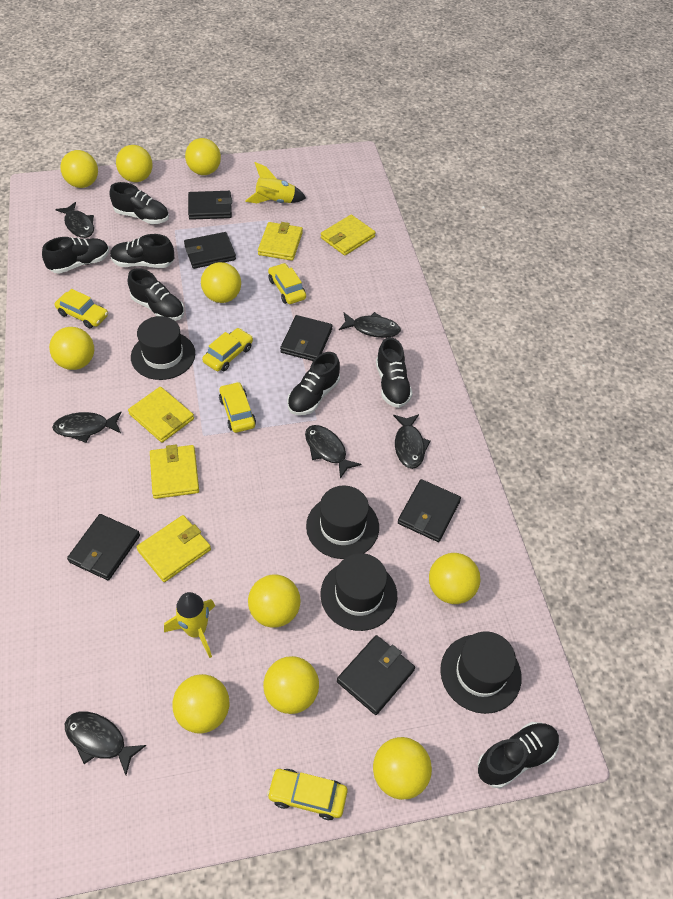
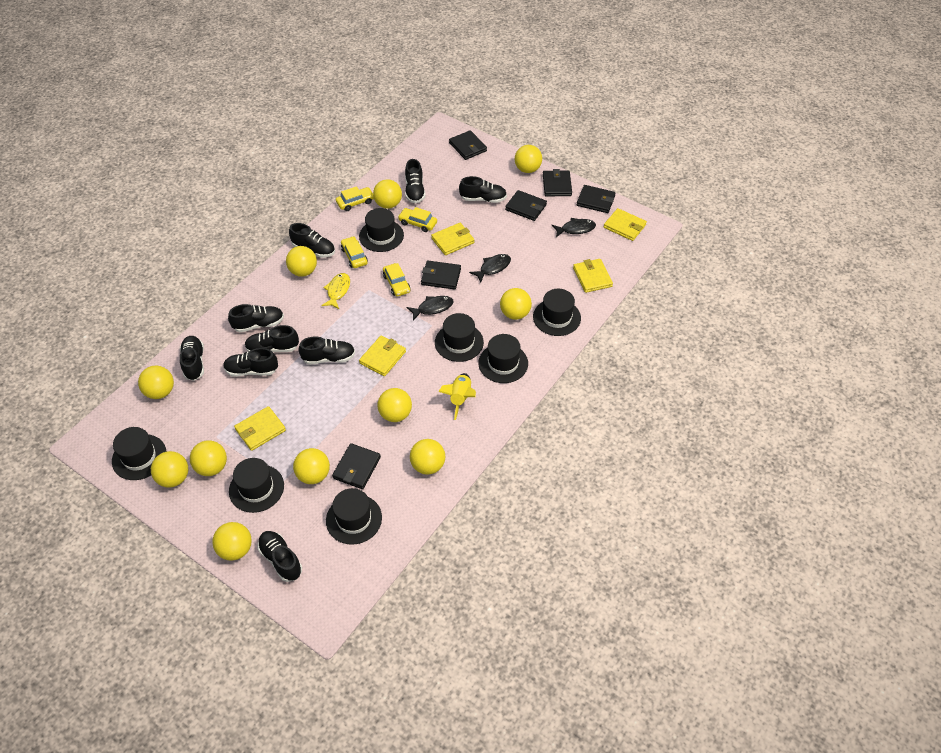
black fish: 6 -> 3
black hat: 4 -> 7
black shoe: 7 -> 9
yellow ball: 10 -> 11
yellow car: 5 -> 4
yellow fish: 0 -> 1
yellow rocket: 2 -> 1

